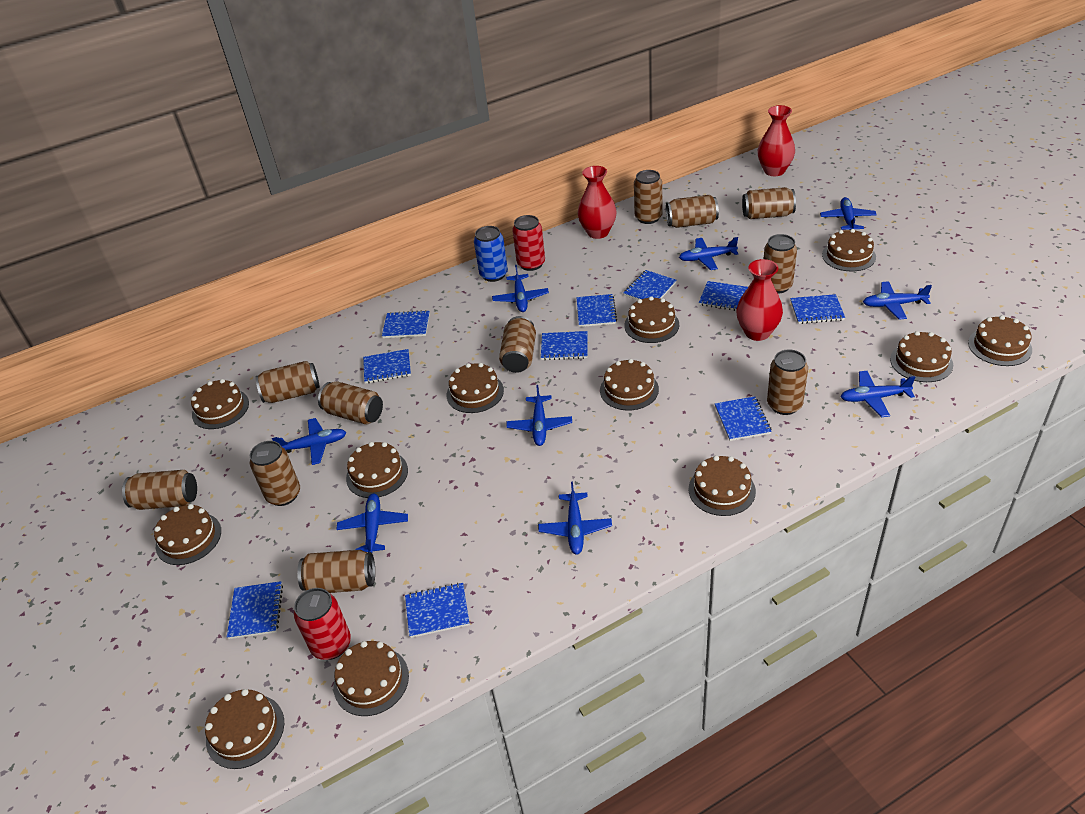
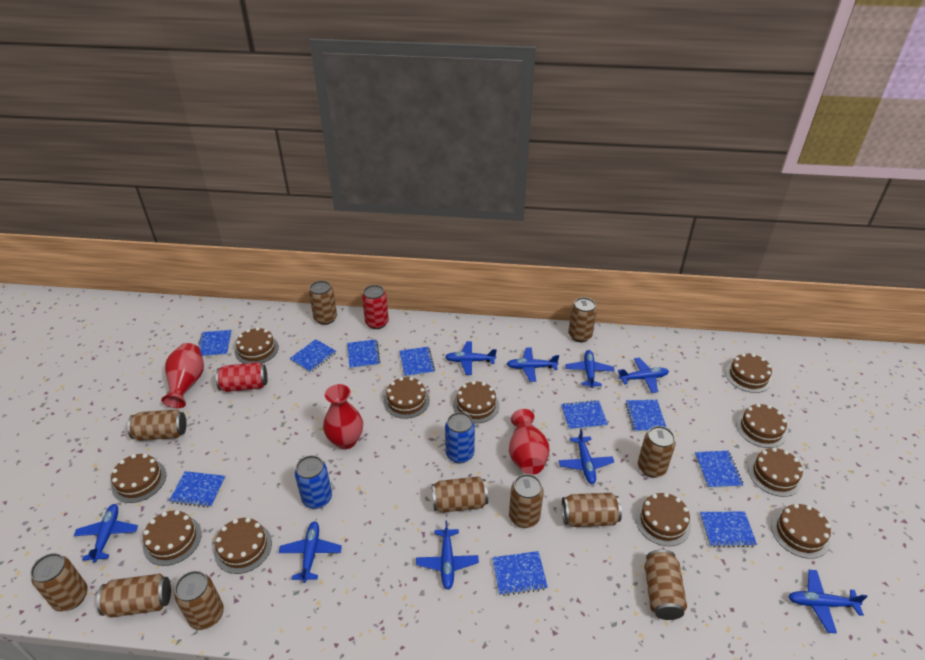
blue can: 1 -> 2
brown cake: 12 -> 11

